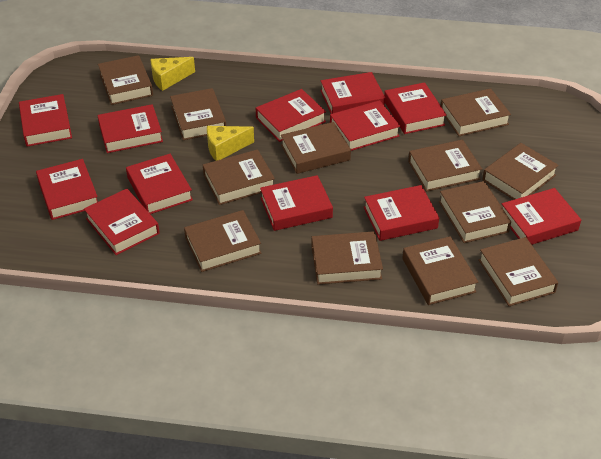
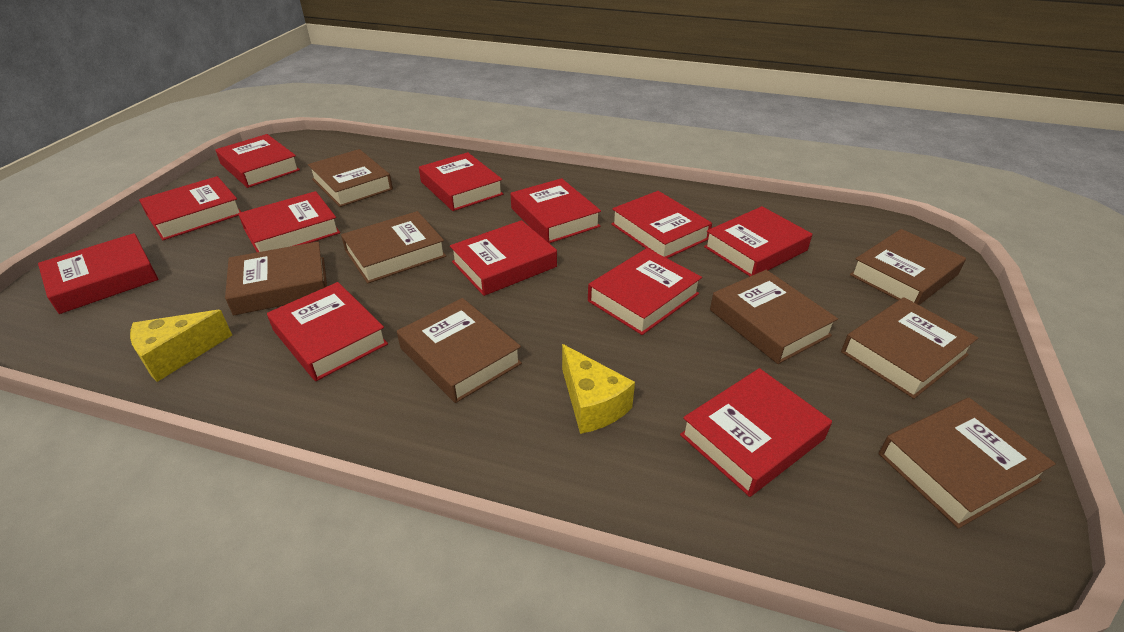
brown book: 12 -> 8

